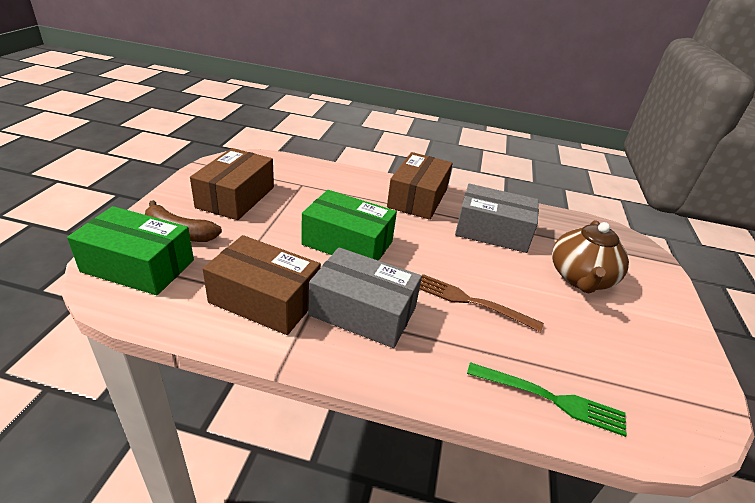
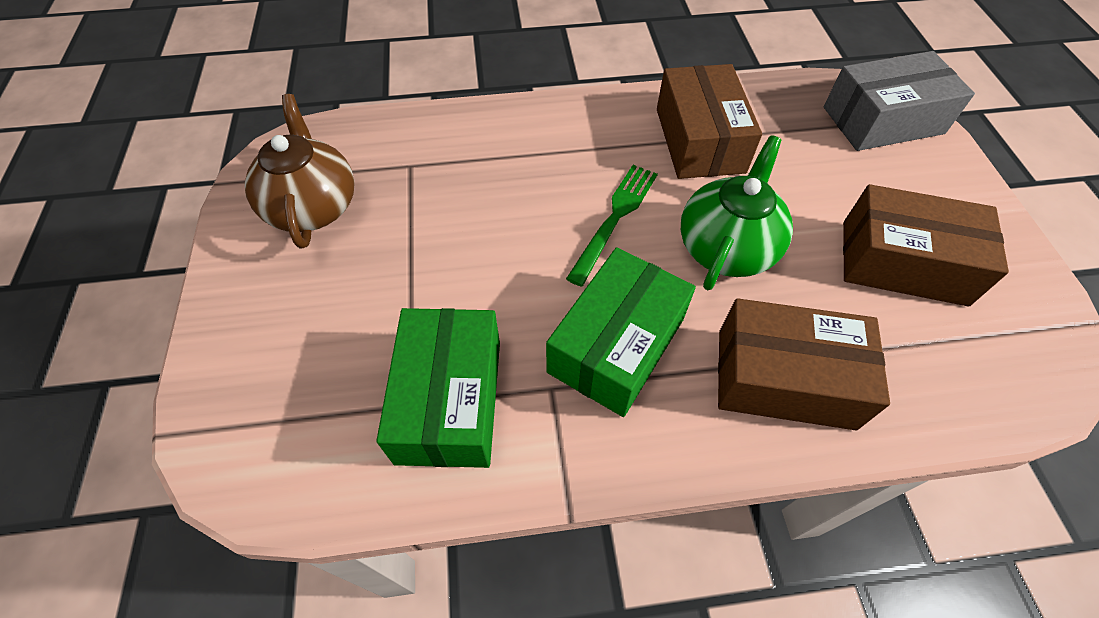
brown banana: 1 -> 0
brown fork: 1 -> 0
green teapot: 0 -> 1
grey box: 2 -> 1

